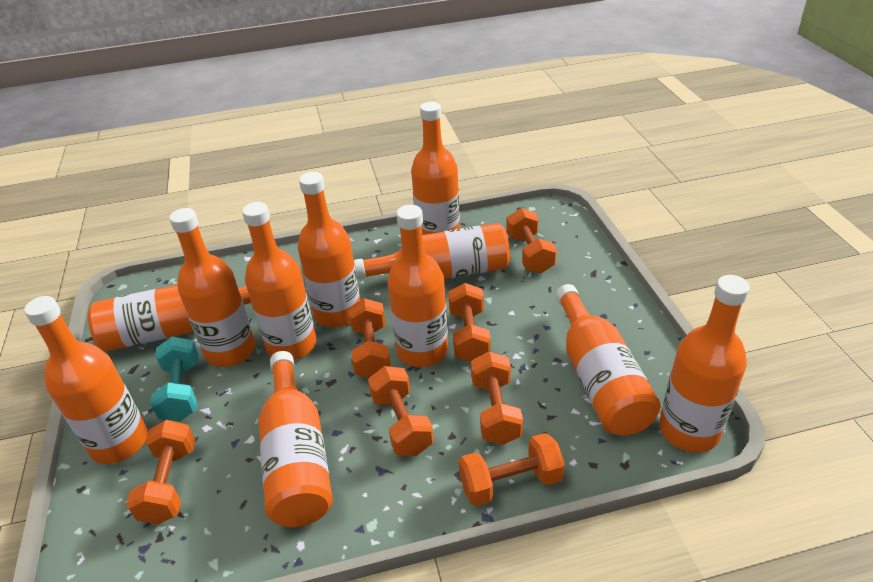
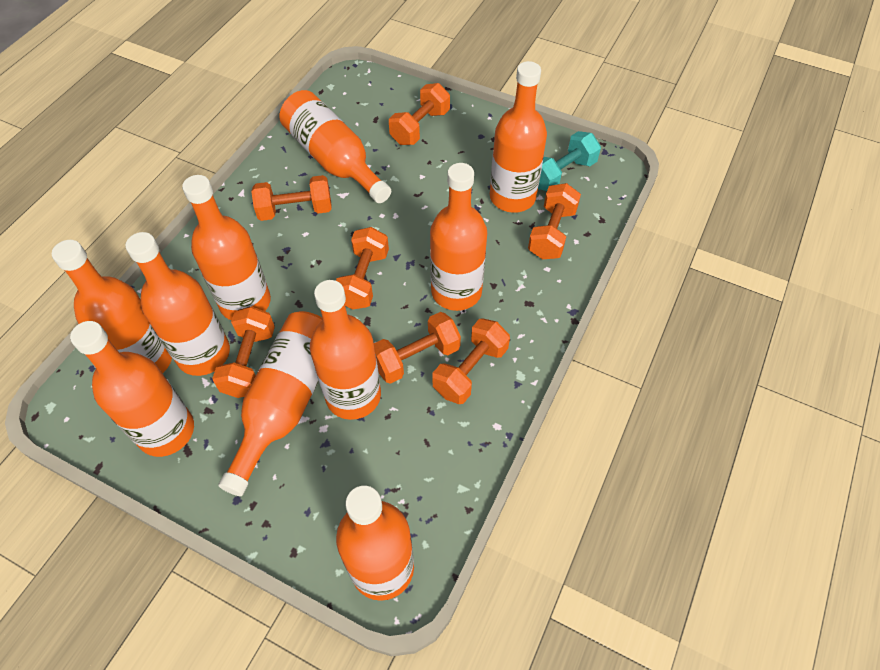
orange bottle: 11 -> 10

